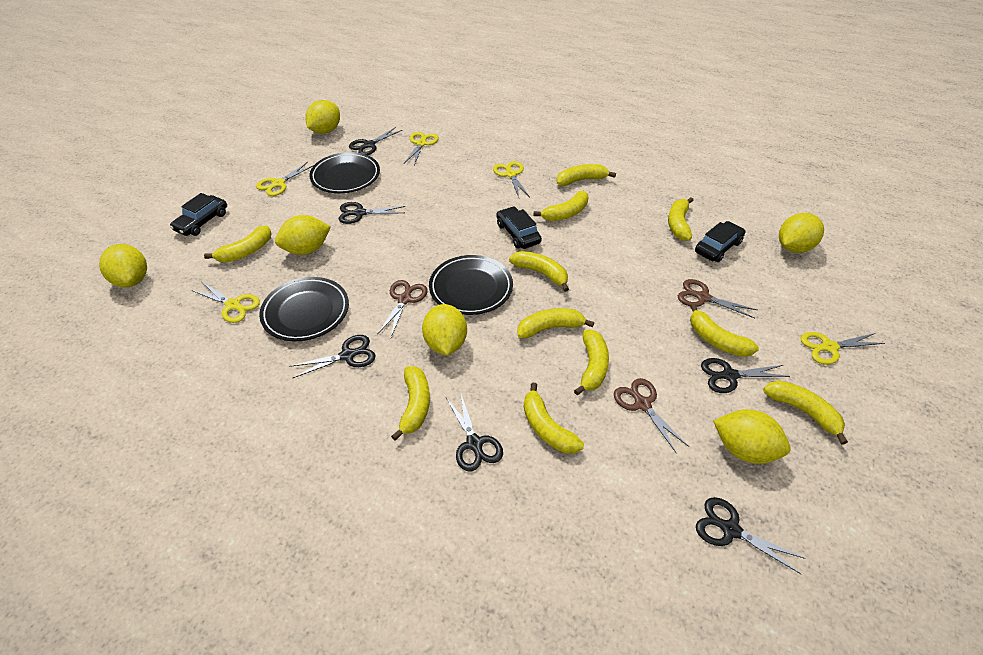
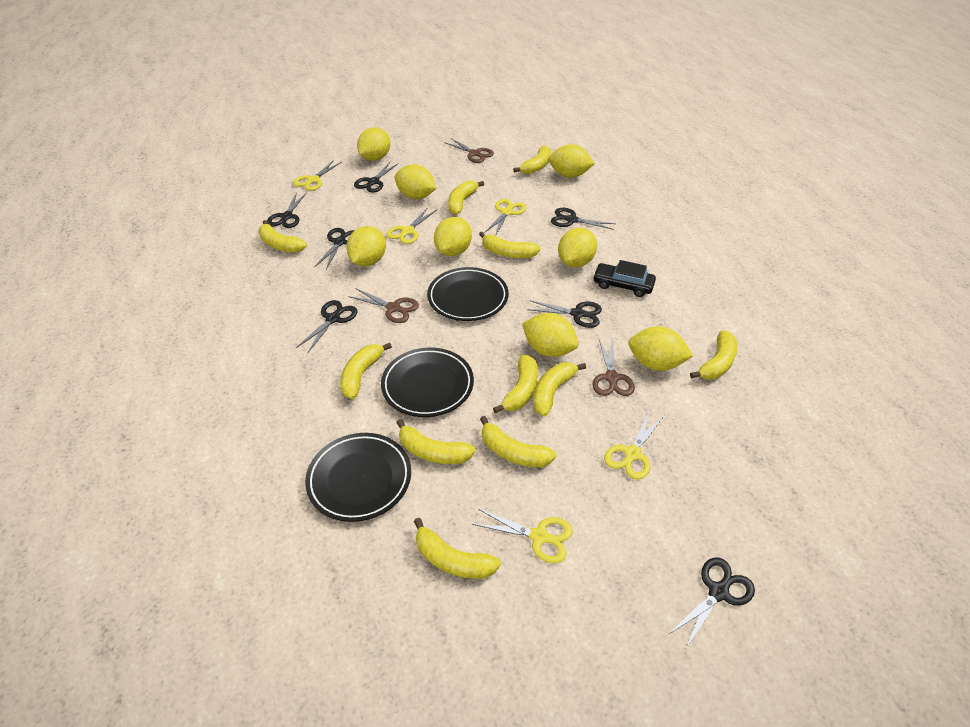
black car: 3 -> 1
black scissors: 6 -> 7
yellow lemon: 6 -> 8

